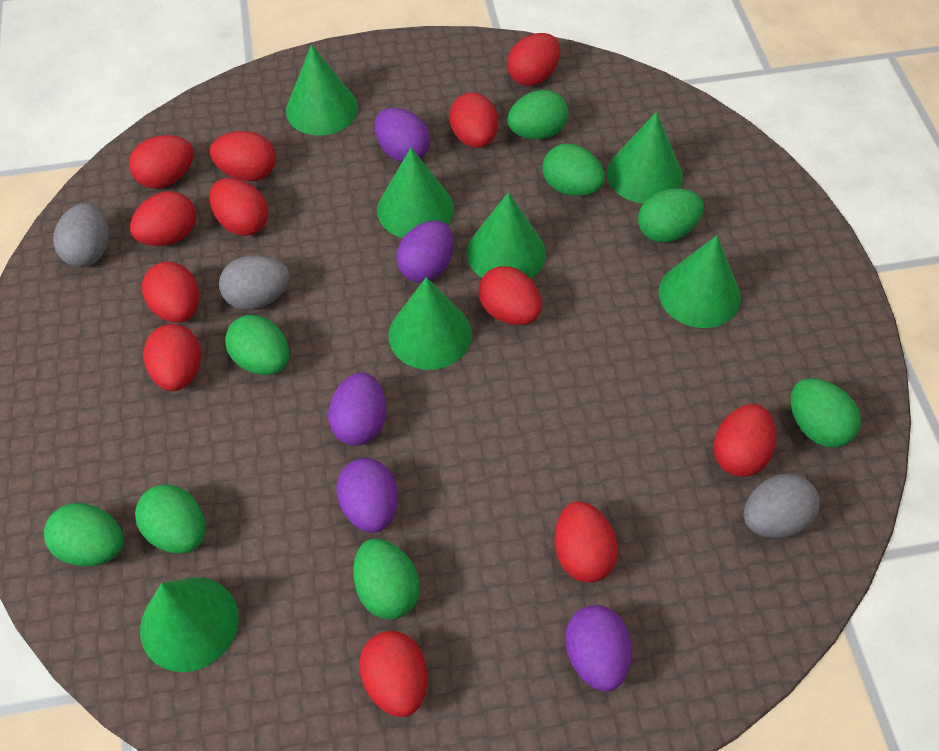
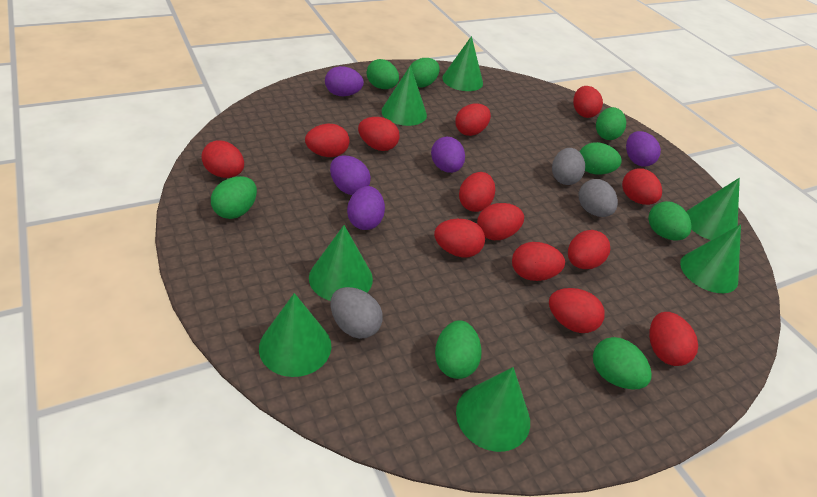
red egg: 12 -> 13

